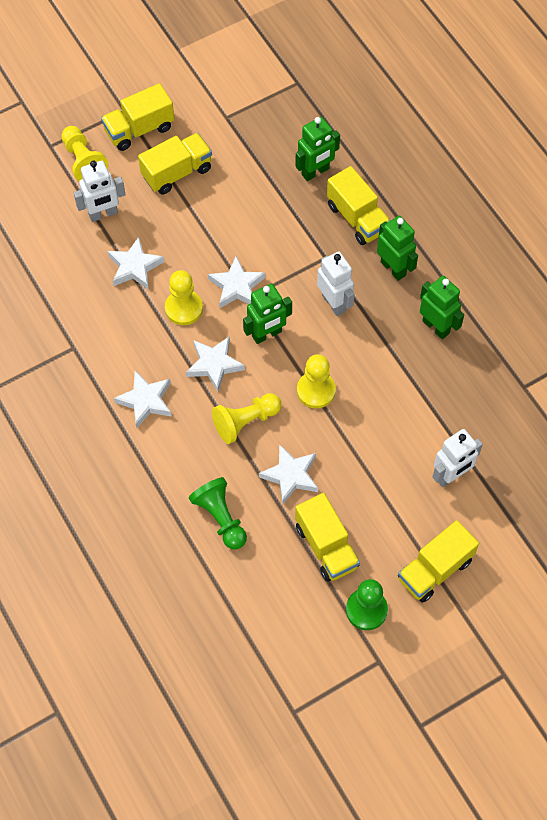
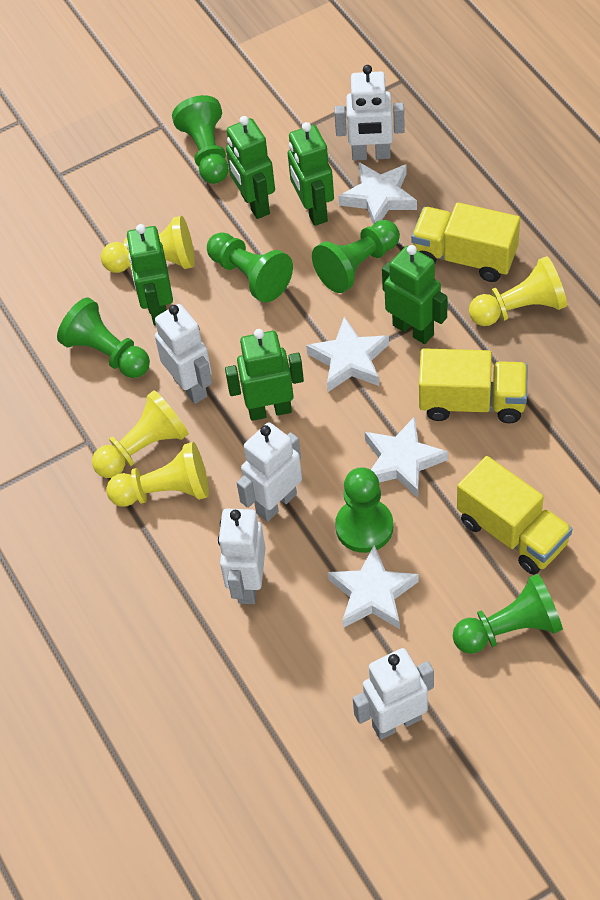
green pawn: 2 -> 6
green robot: 4 -> 5
white robot: 3 -> 5
white star: 5 -> 4
yellow truck: 5 -> 3

